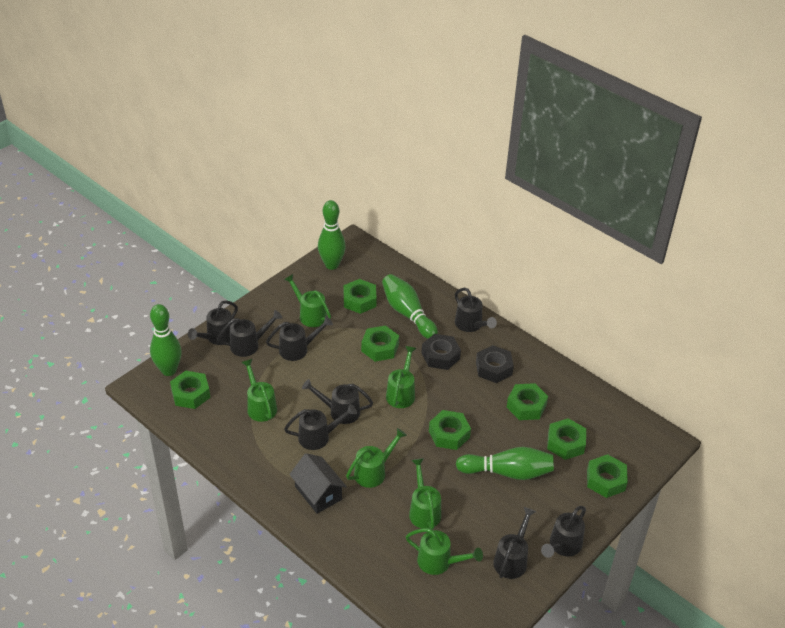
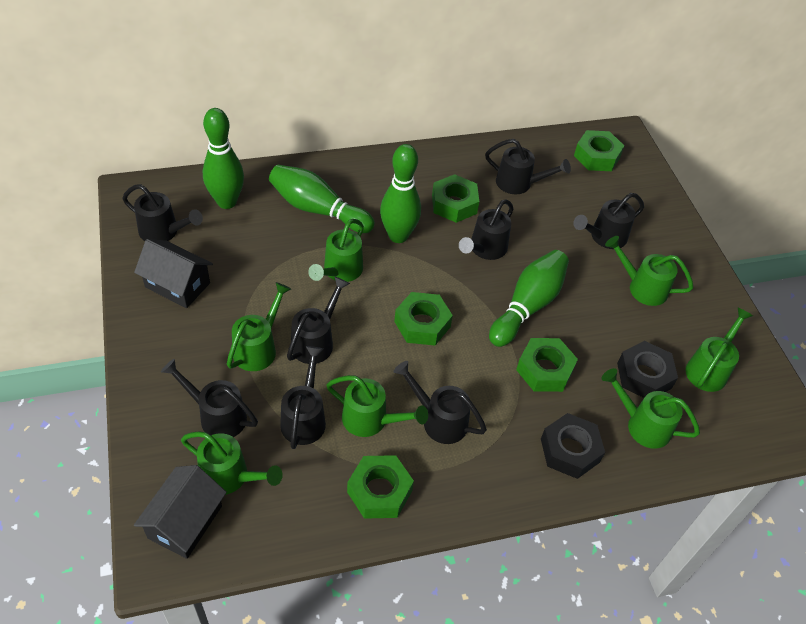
black house: 1 -> 2
green nut: 7 -> 5
green watering can: 6 -> 7

